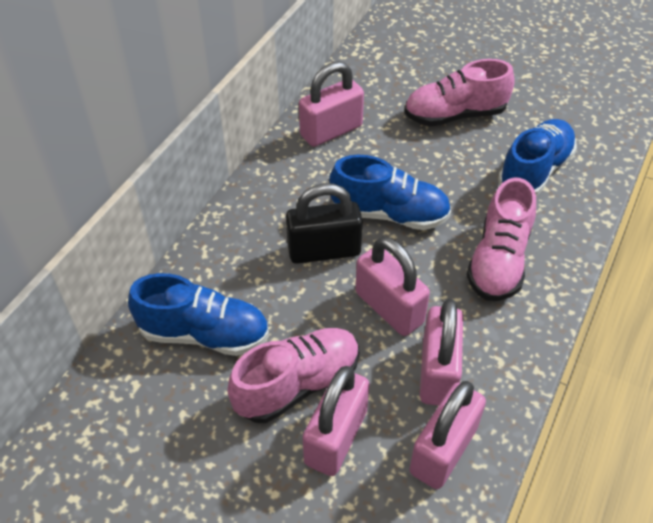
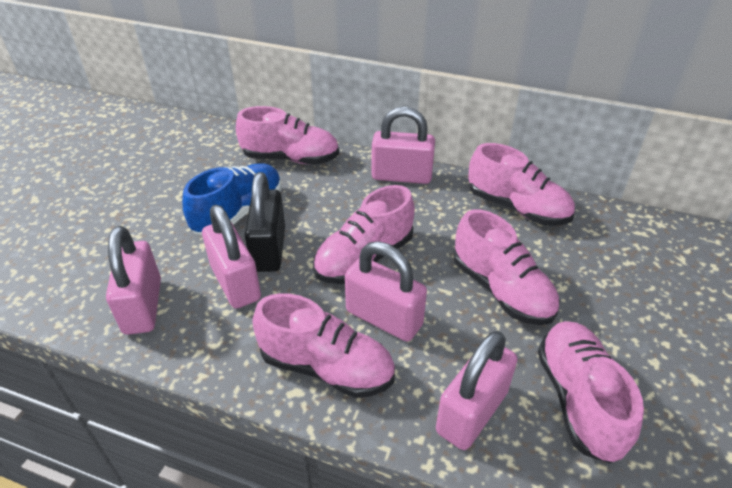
blue shoe: 3 -> 1
pink shoe: 3 -> 6

